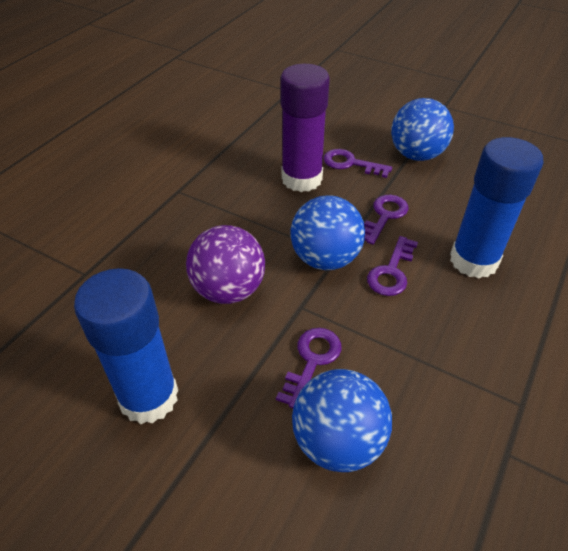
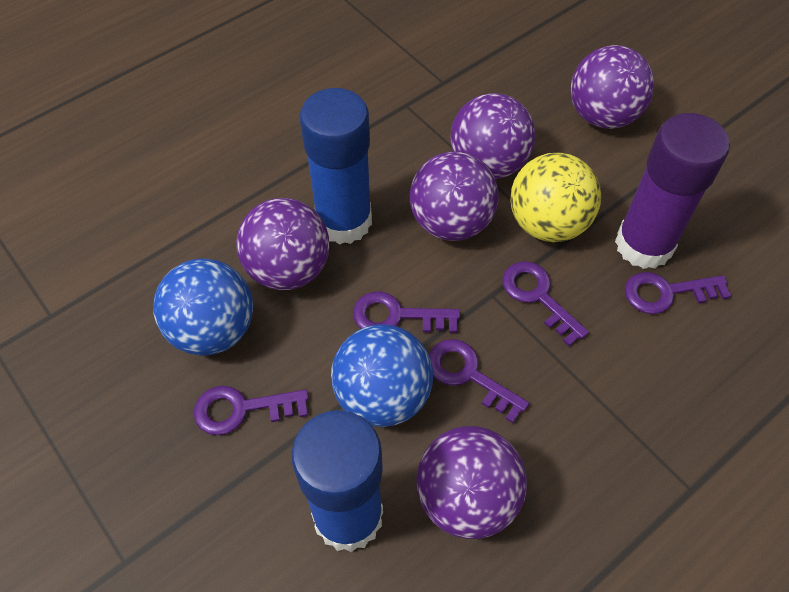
blue ball: 3 -> 2
purple ball: 1 -> 5
purple key: 4 -> 5
yellow ball: 0 -> 1

